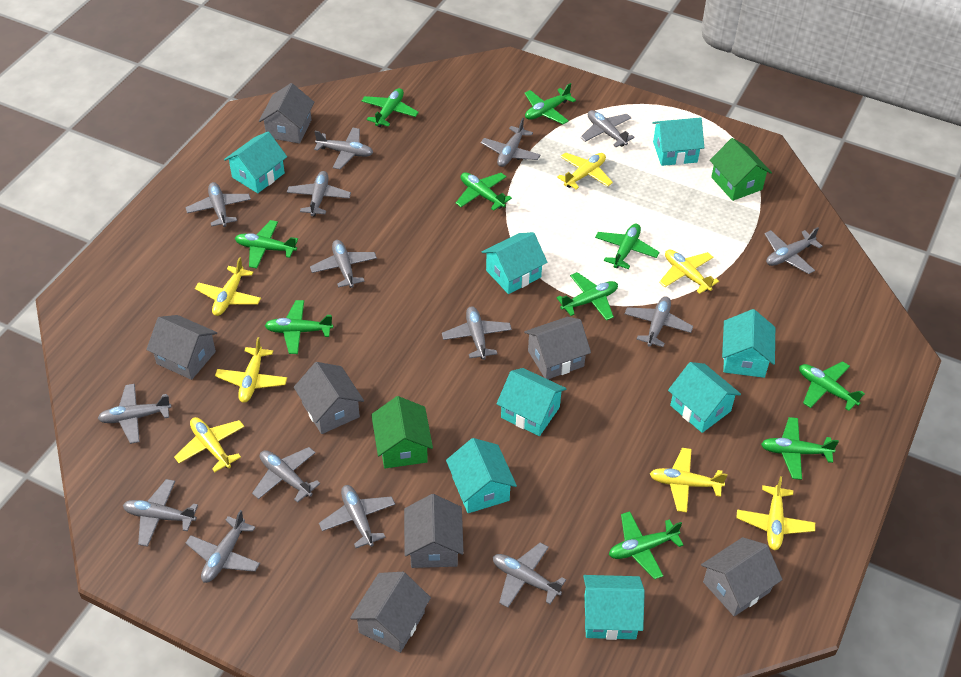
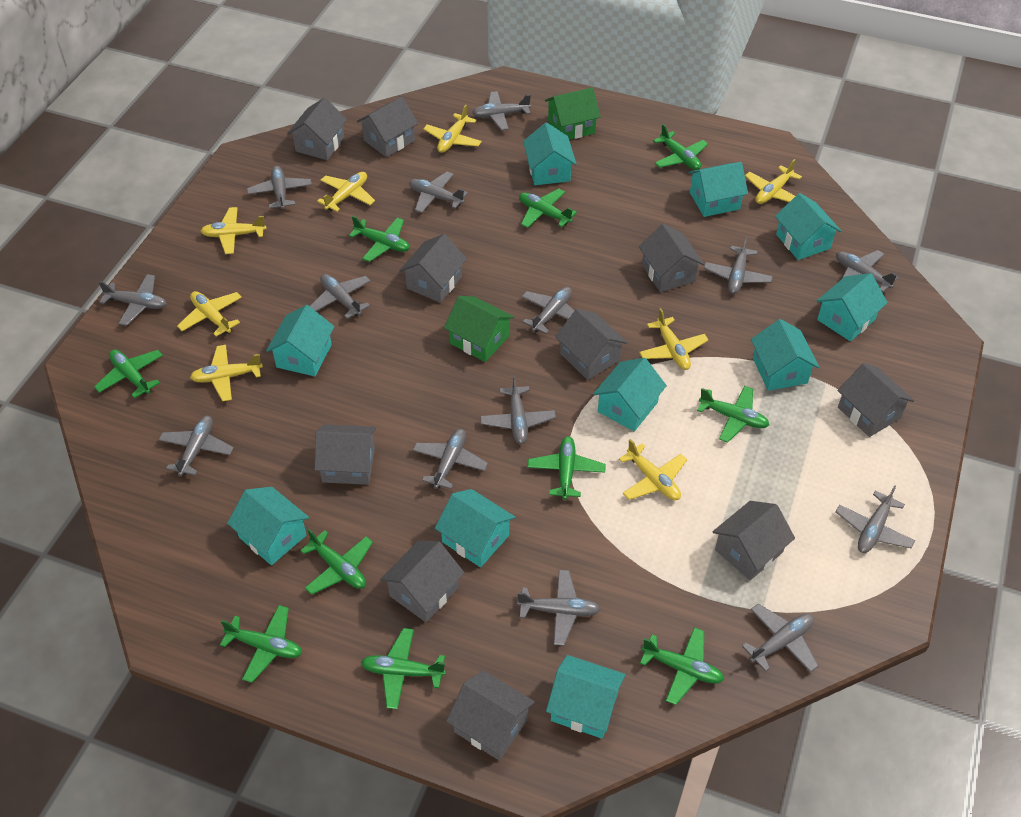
grey house: 7 -> 10
grey plane: 15 -> 14
turquoise house: 8 -> 10
yellow plane: 7 -> 8

